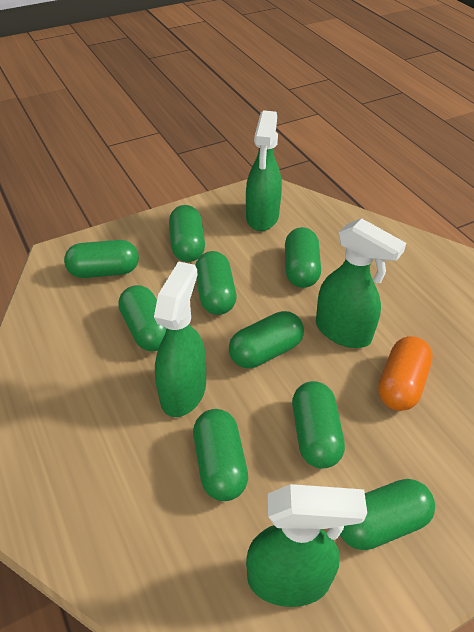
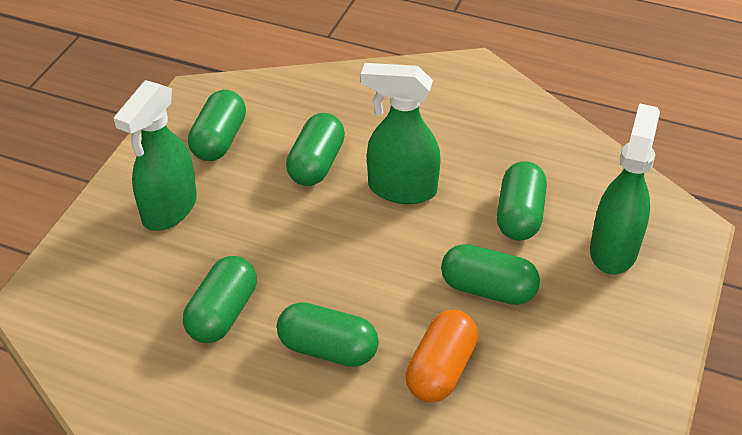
green capsule: 9 -> 6
green spray bottle: 4 -> 3

